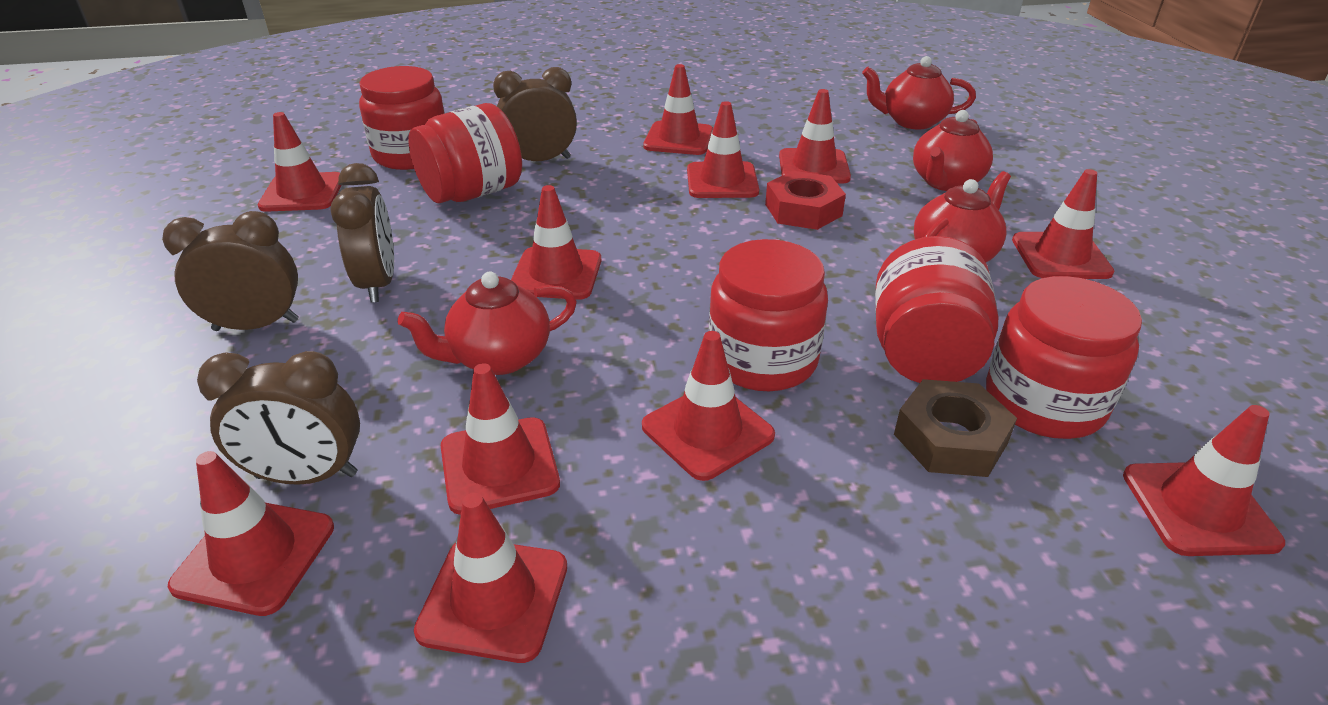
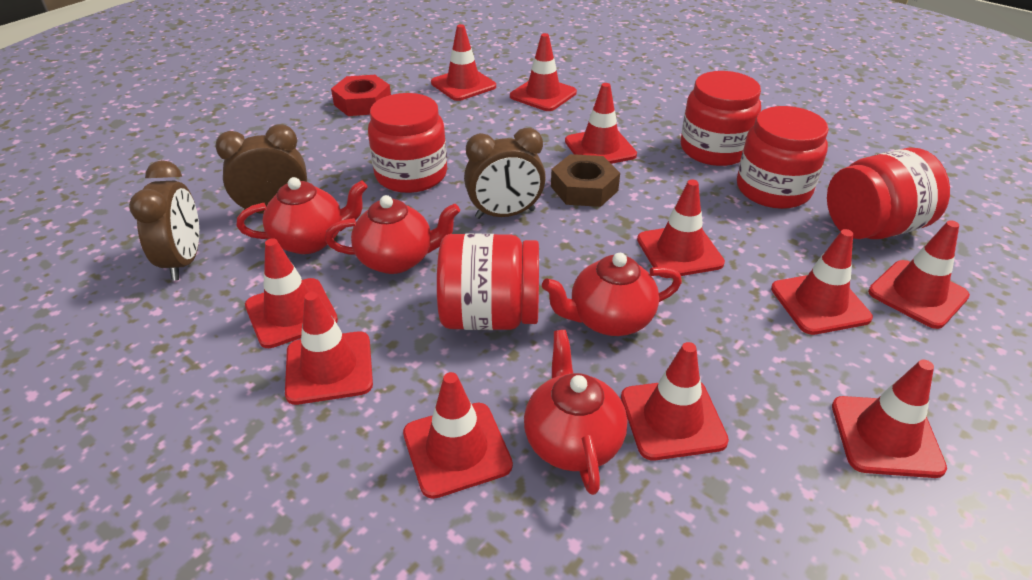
brown clock: 4 -> 3

